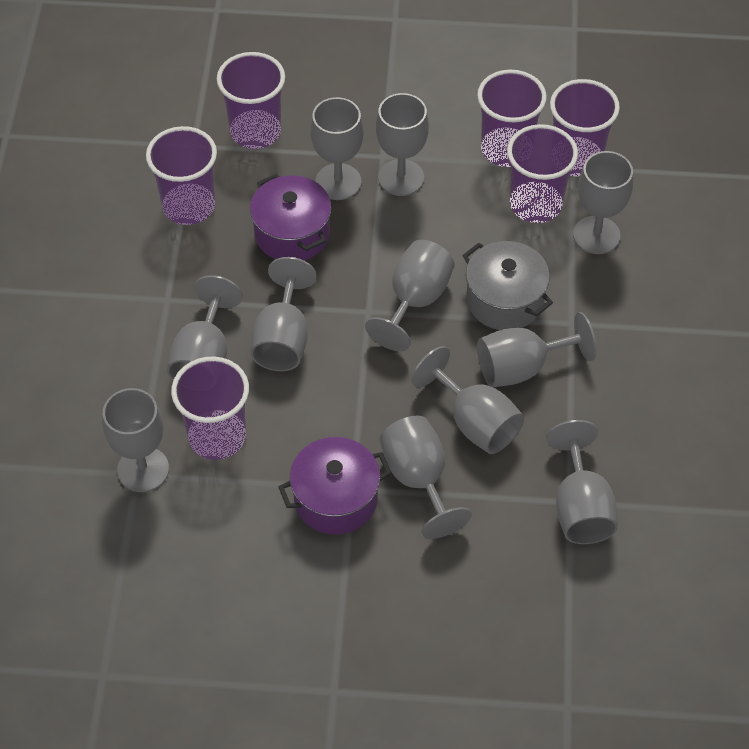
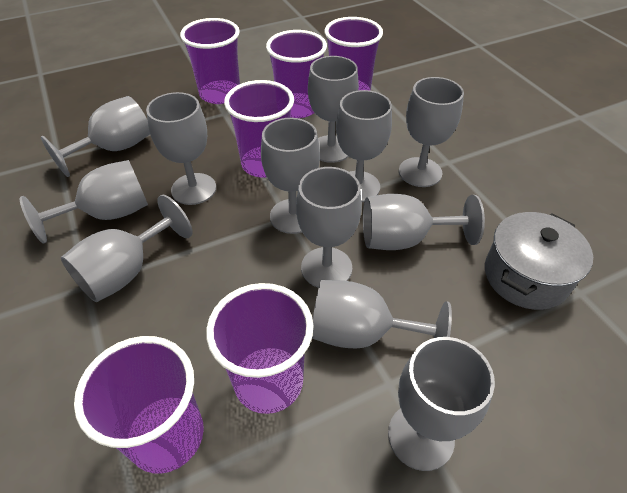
grey goblet: 11 -> 12
purple pot: 2 -> 0

